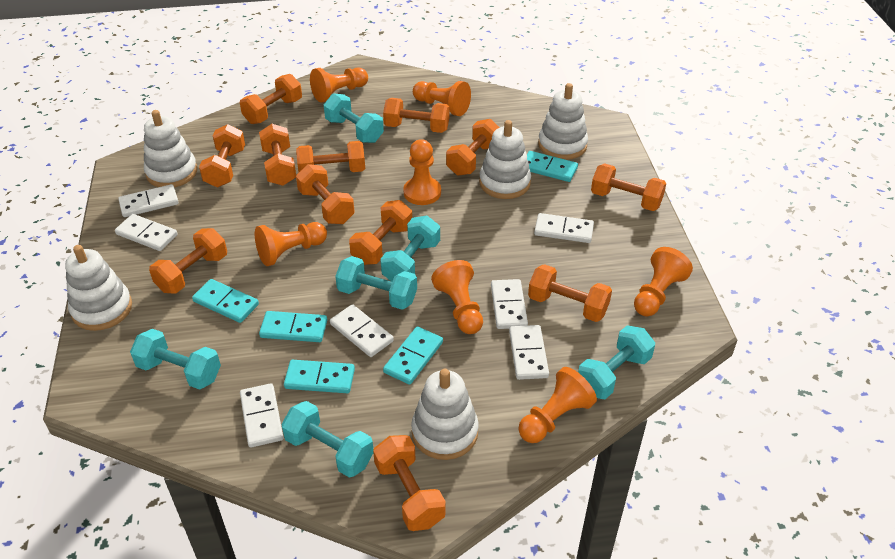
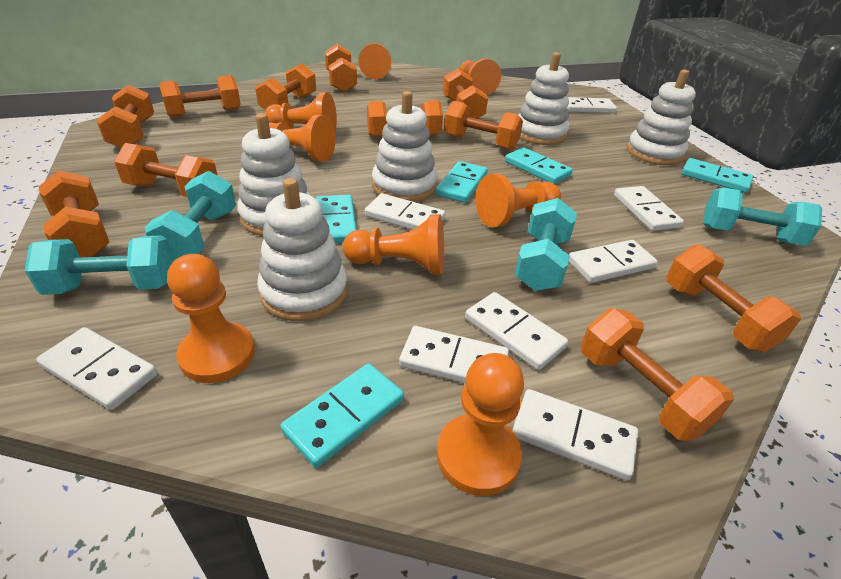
orange dumbbell: 12 -> 11
orange pawn: 7 -> 8
turquoise dumbbell: 6 -> 4
white domino: 7 -> 8

